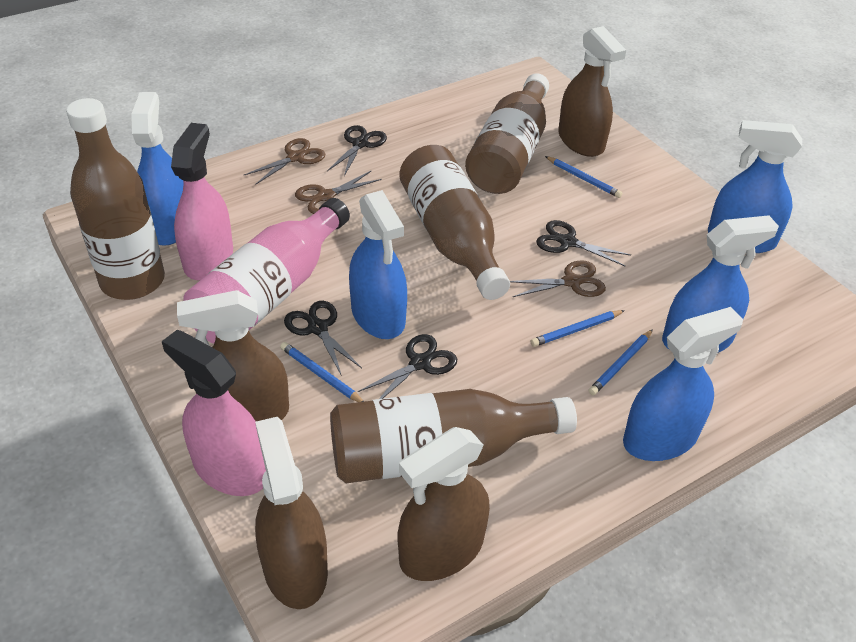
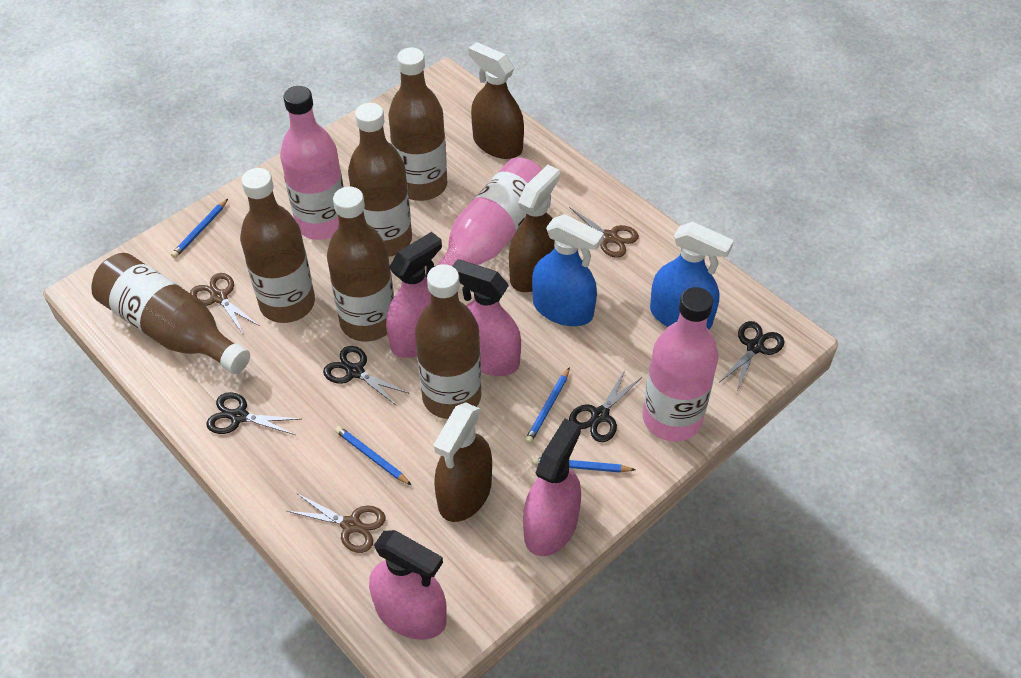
blue spray bottle: 5 -> 2
brown bottle: 4 -> 6
brown spray bottle: 4 -> 3
pink bottle: 1 -> 3
pink spray bottle: 2 -> 4

